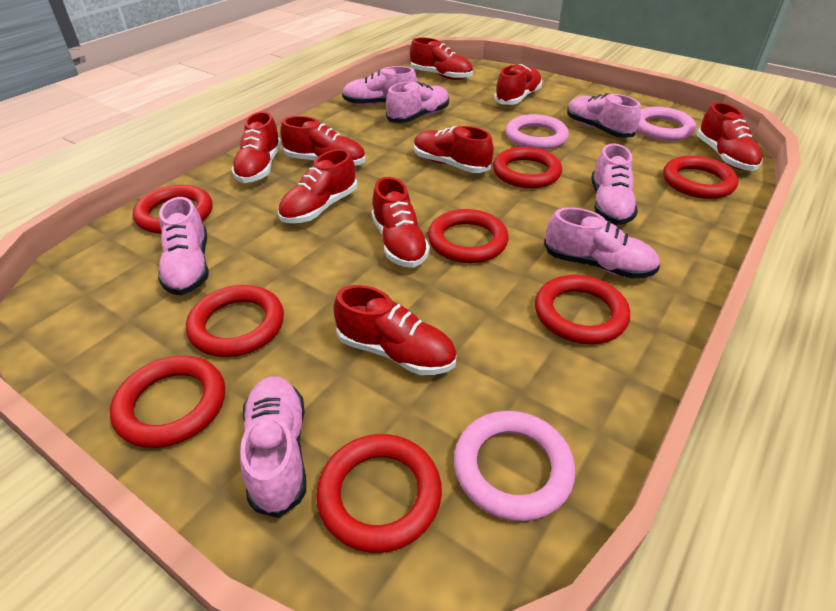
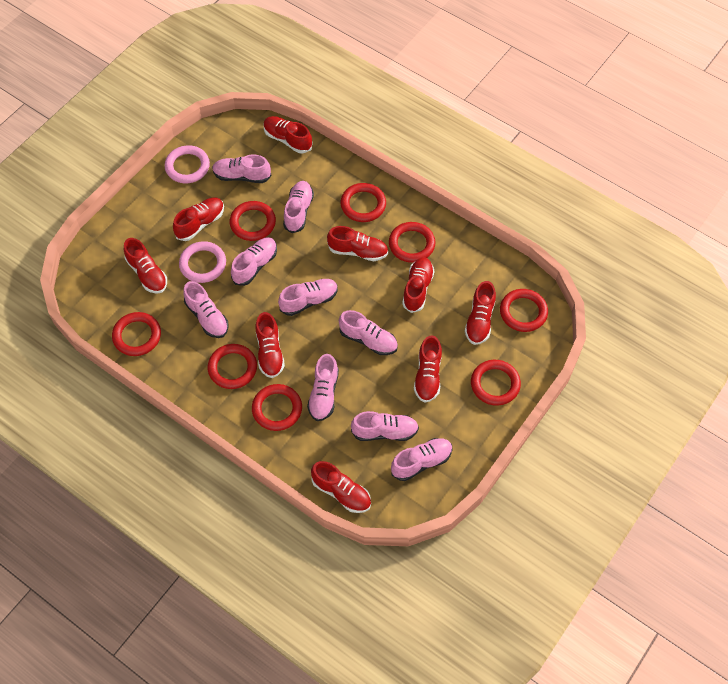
pink ring: 3 -> 2
pink shoe: 7 -> 9

